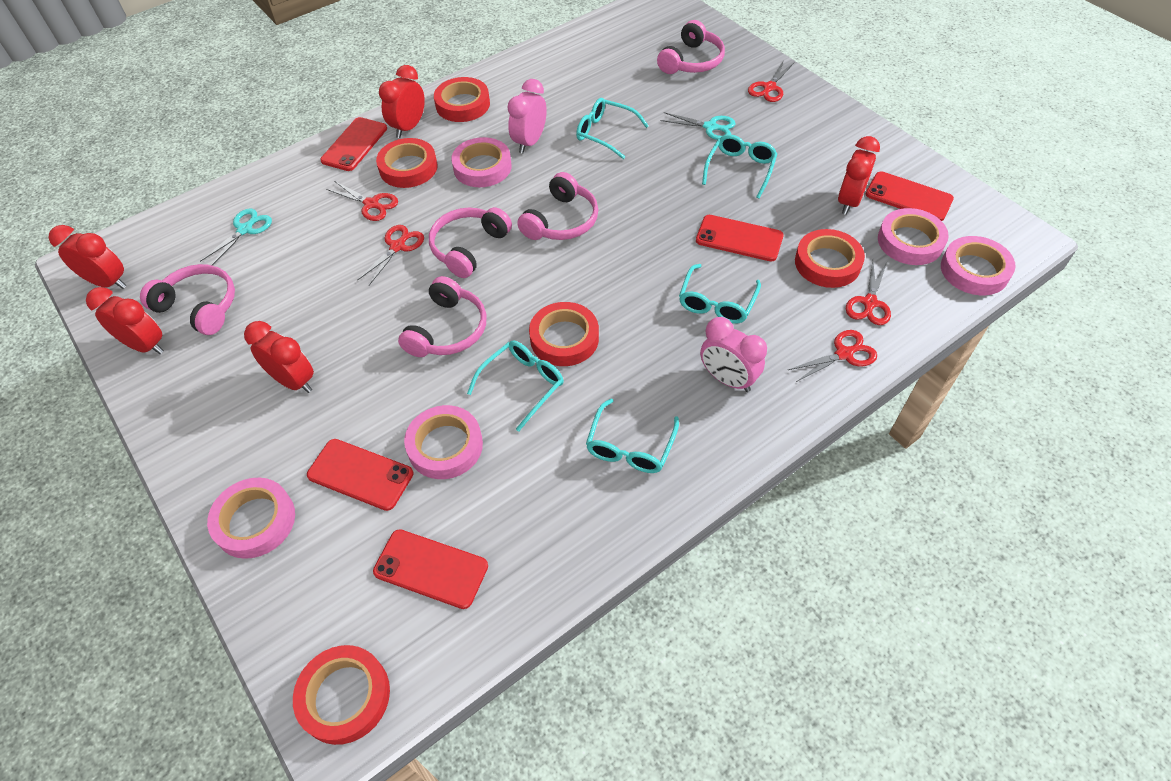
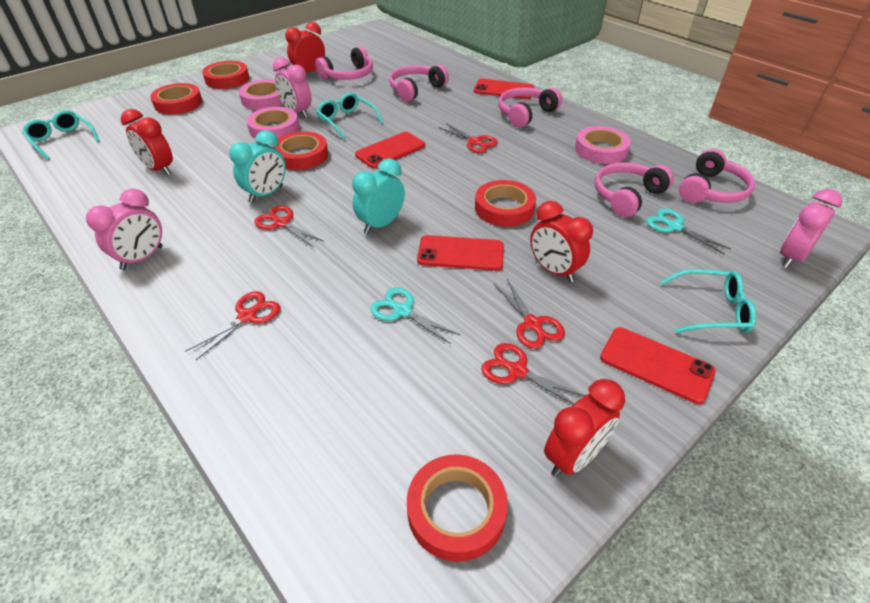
pink clock: 2 -> 3
pink tape: 5 -> 3
red clock: 5 -> 4
red phone: 5 -> 4
turquoise clock: 0 -> 2
turquoise glasses: 5 -> 3

